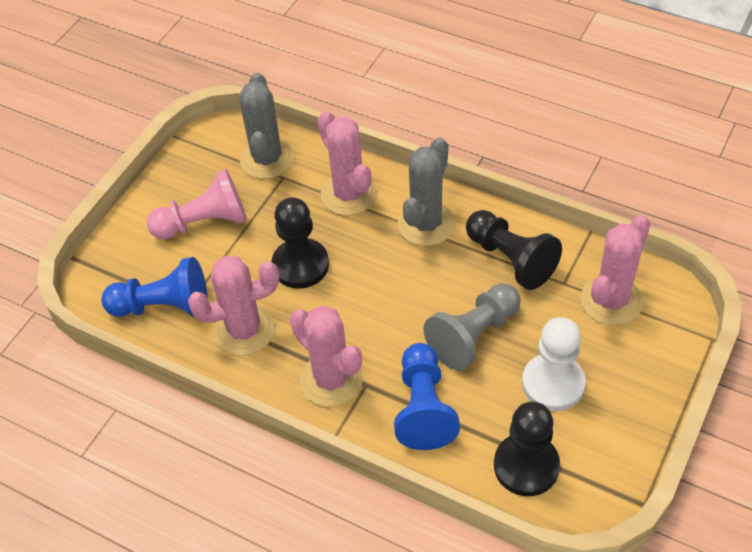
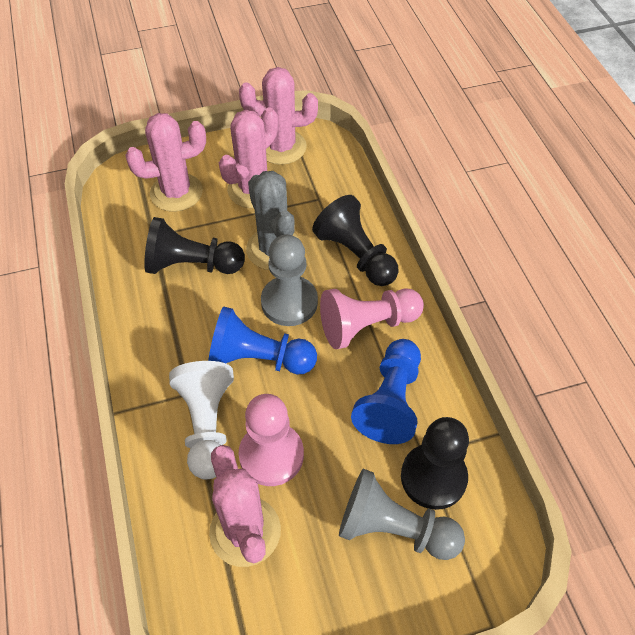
grey cactus: 2 -> 1
grey pawn: 1 -> 2
pink pawn: 1 -> 2

